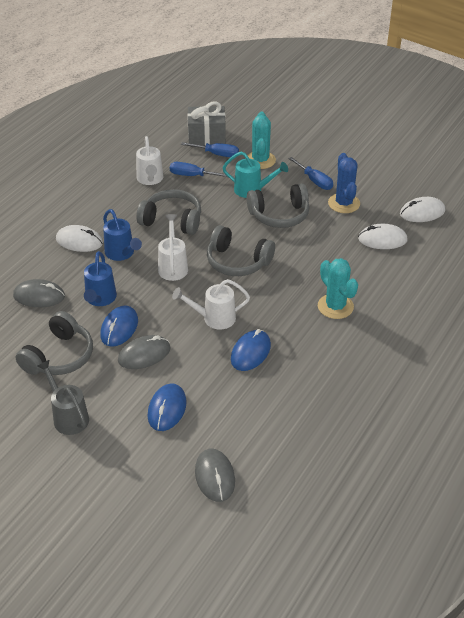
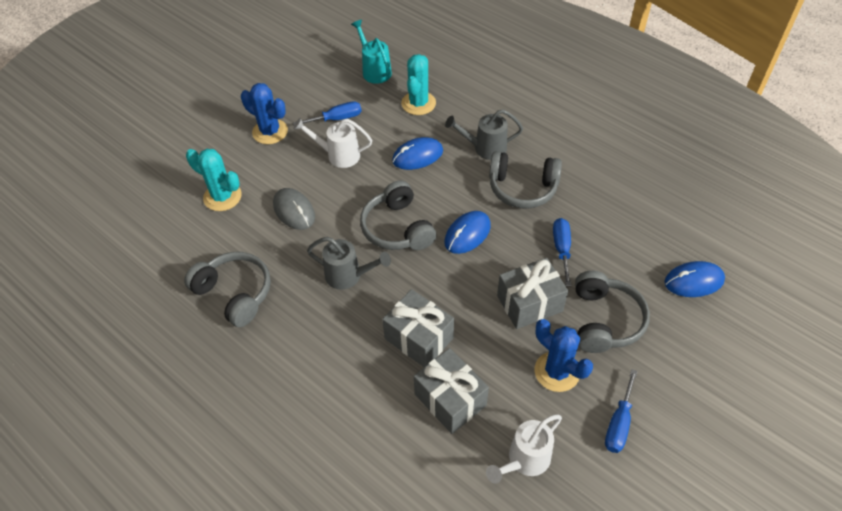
blue cactus: 1 -> 2
blue watering can: 2 -> 0
grey gift: 1 -> 3
grey mouse: 3 -> 1
grey watering can: 1 -> 2
white mouse: 3 -> 0
white watering can: 3 -> 2

